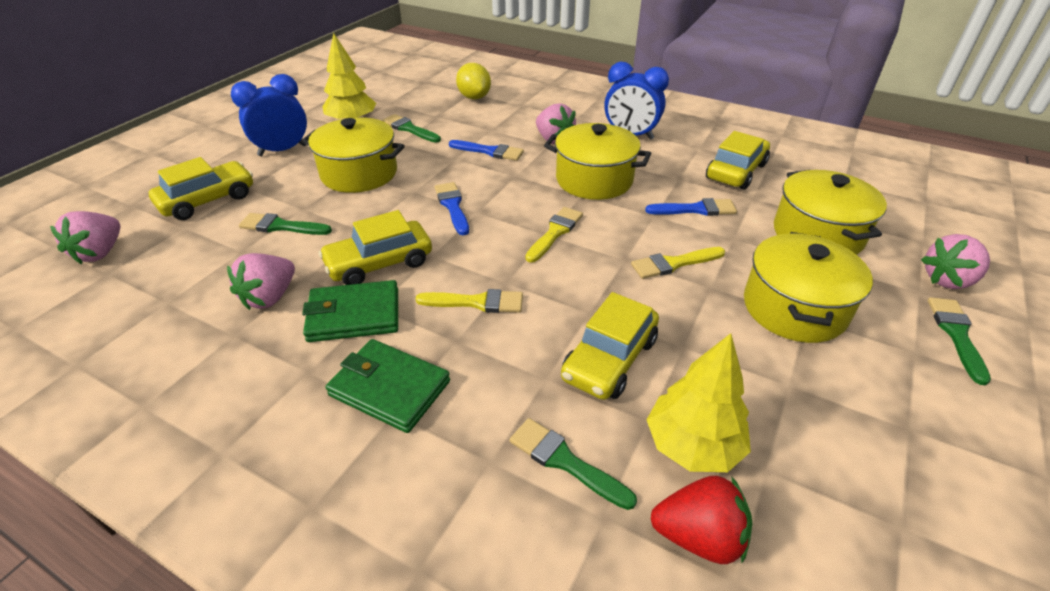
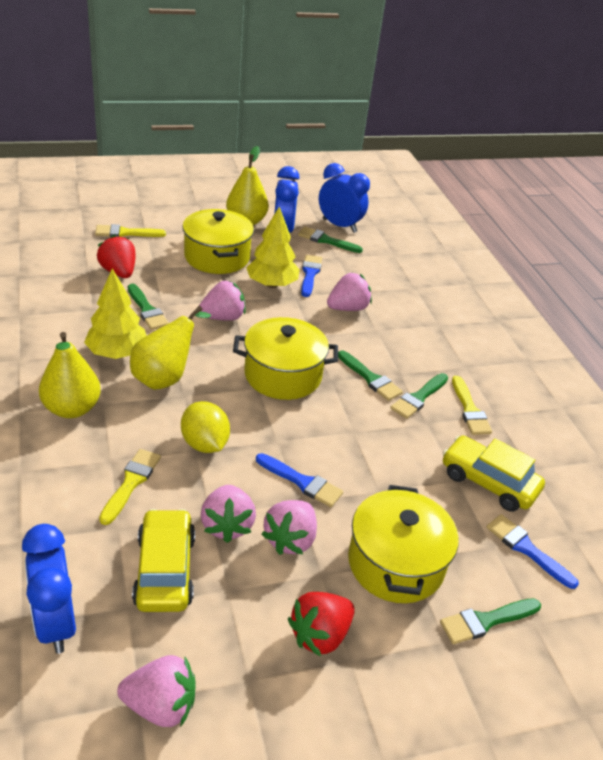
blue clock: 2 -> 3
green brush: 4 -> 5
green wallet: 2 -> 0
pink strawberry: 4 -> 5
red strawberry: 1 -> 2
yellow car: 4 -> 2
yellow pear: 0 -> 3
yellow pot: 4 -> 3

